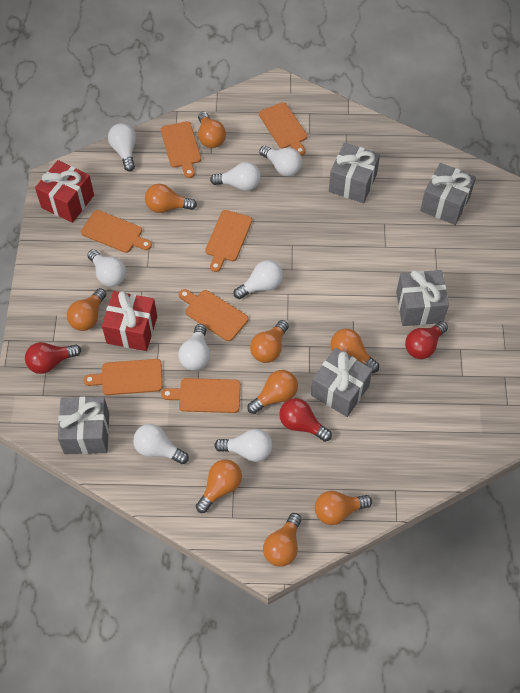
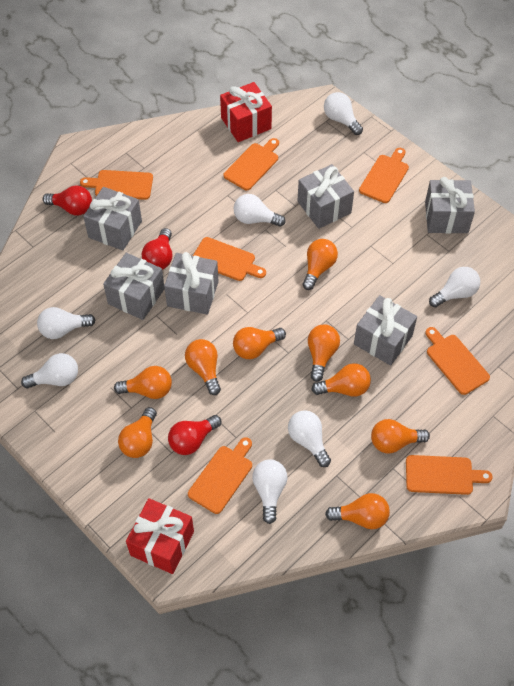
grey gift: 5 -> 6
white light bulb: 8 -> 7

